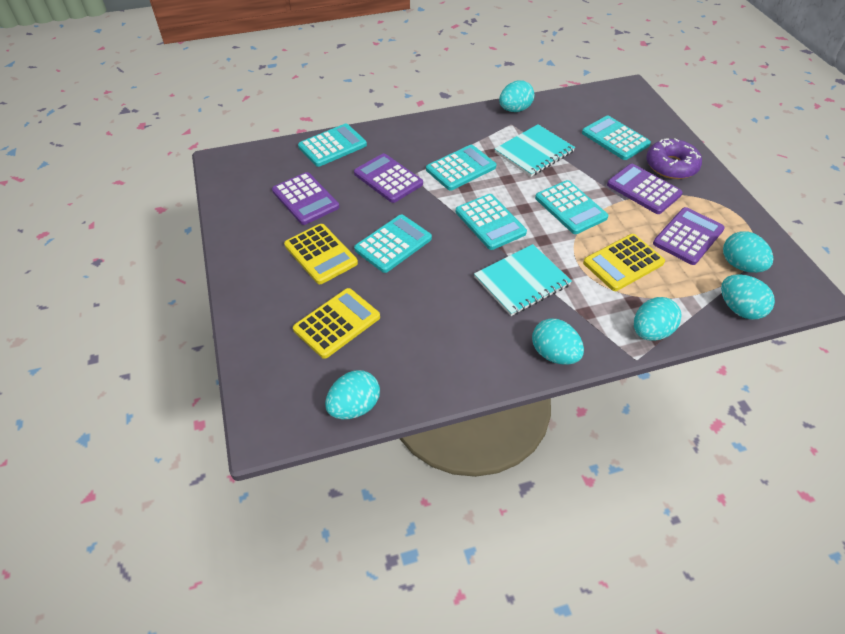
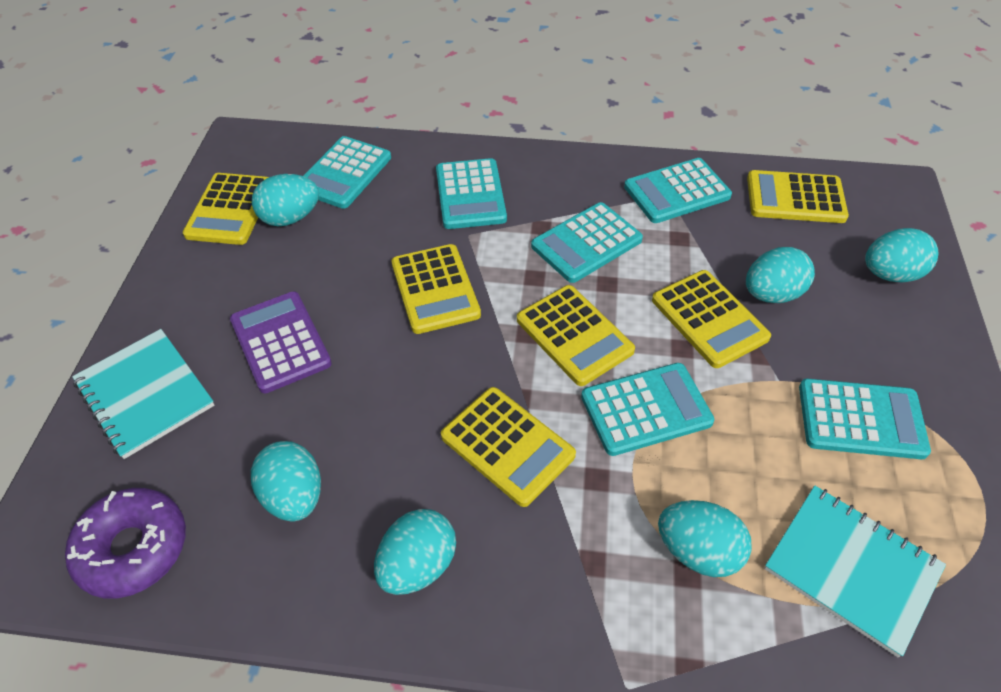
purple calculator: 4 -> 1
yellow calculator: 3 -> 6

